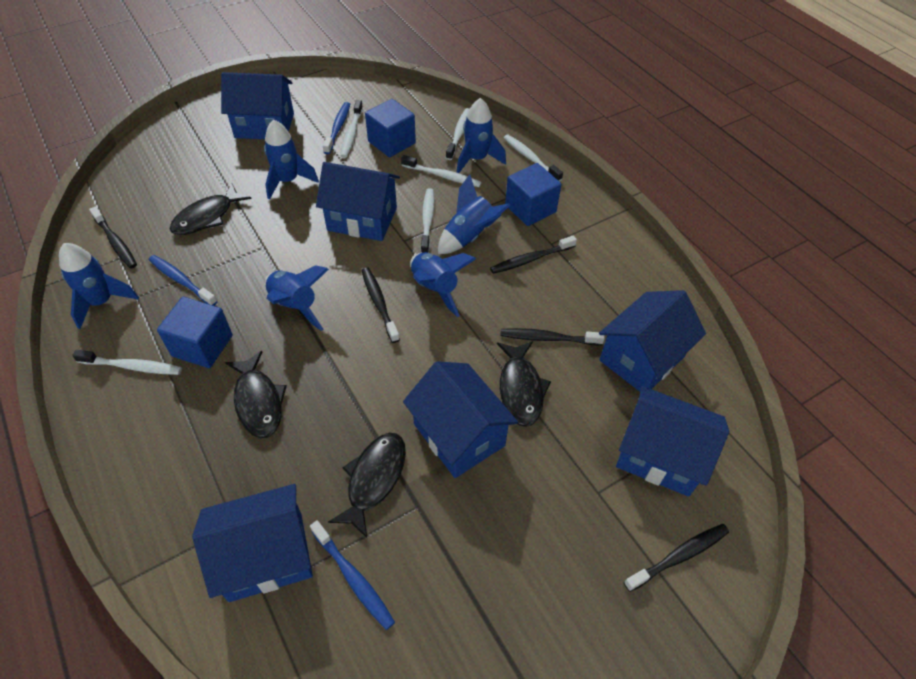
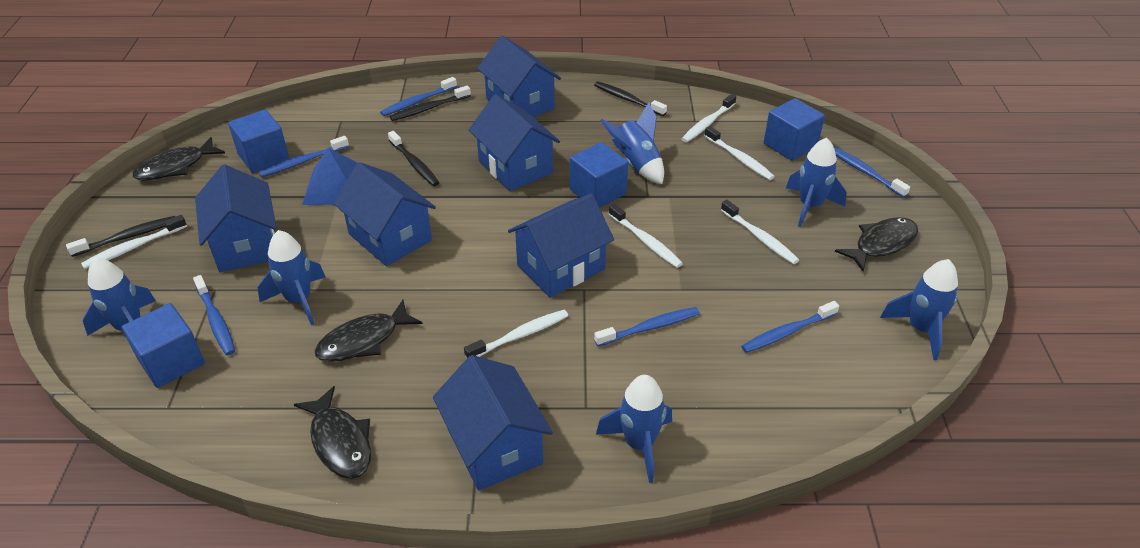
black toothbrush: 5 -> 4
blue cube: 3 -> 4
blue pyramid: 0 -> 1
blue toothbrush: 3 -> 6

